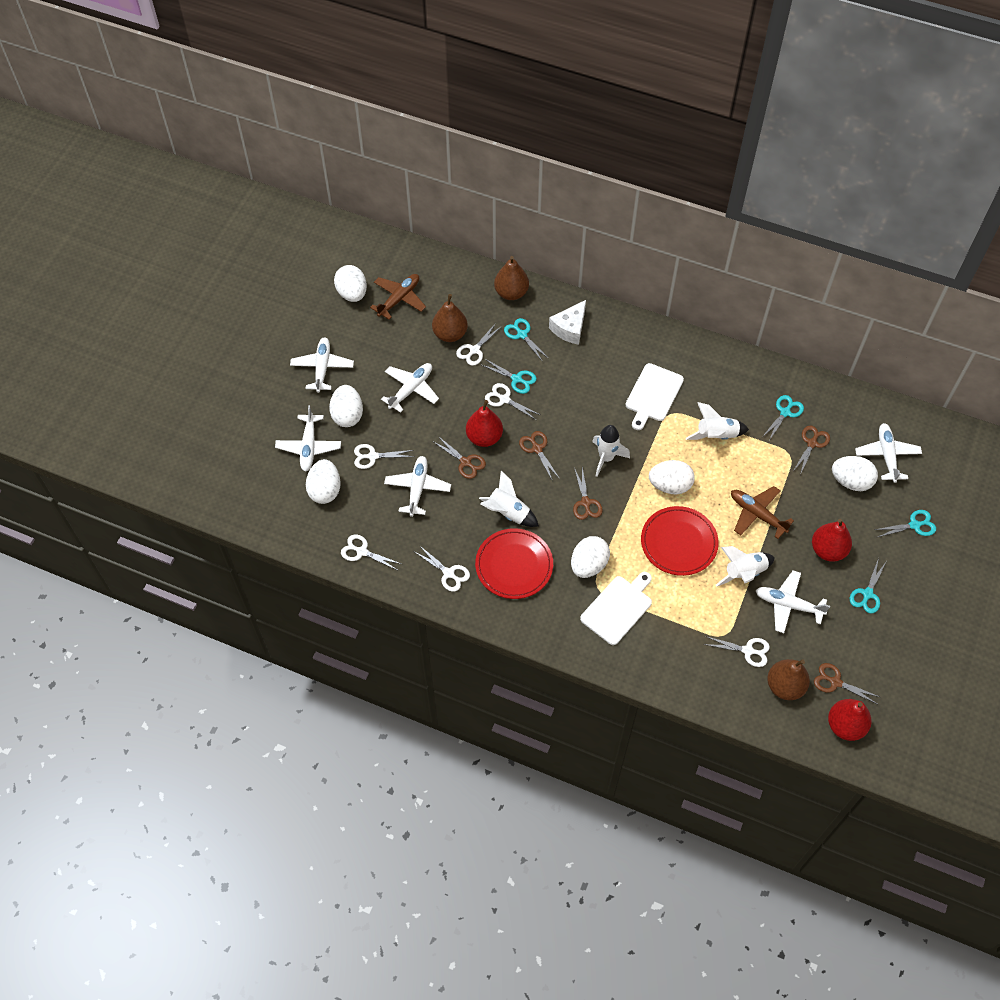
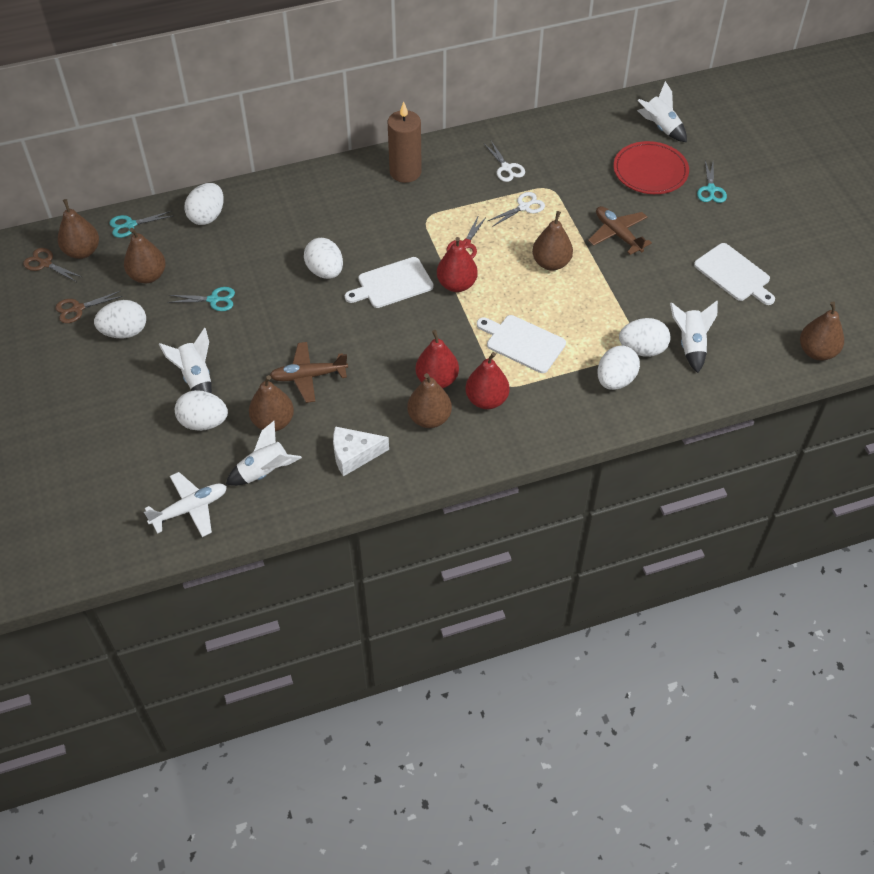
brown candle: 0 -> 1
brown pear: 3 -> 6
brown scissors: 5 -> 2
red plate: 2 -> 1
red scissors: 0 -> 1
turquoise scissors: 5 -> 3
white cutting board: 2 -> 3
white plane: 6 -> 1
white scissors: 6 -> 2

